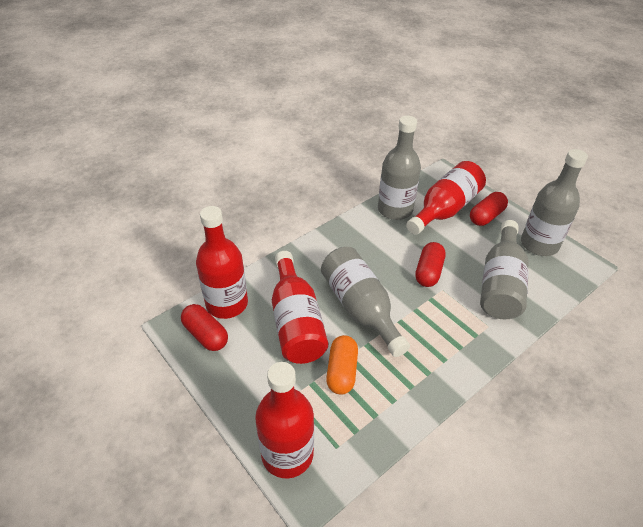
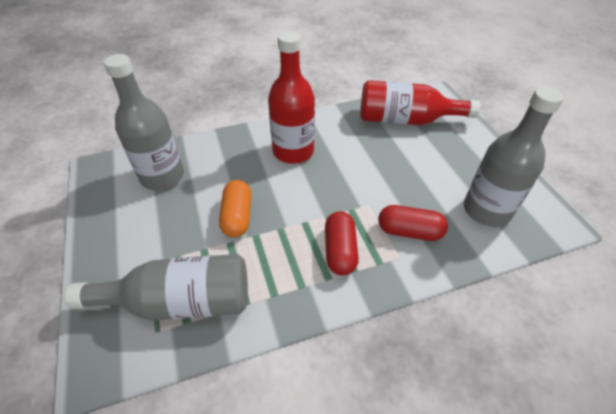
grey bottle: 4 -> 3
red bottle: 4 -> 2
red capsule: 3 -> 2

